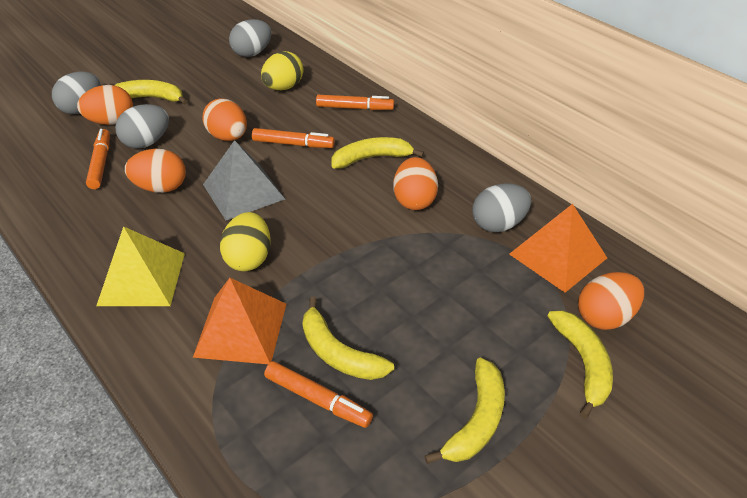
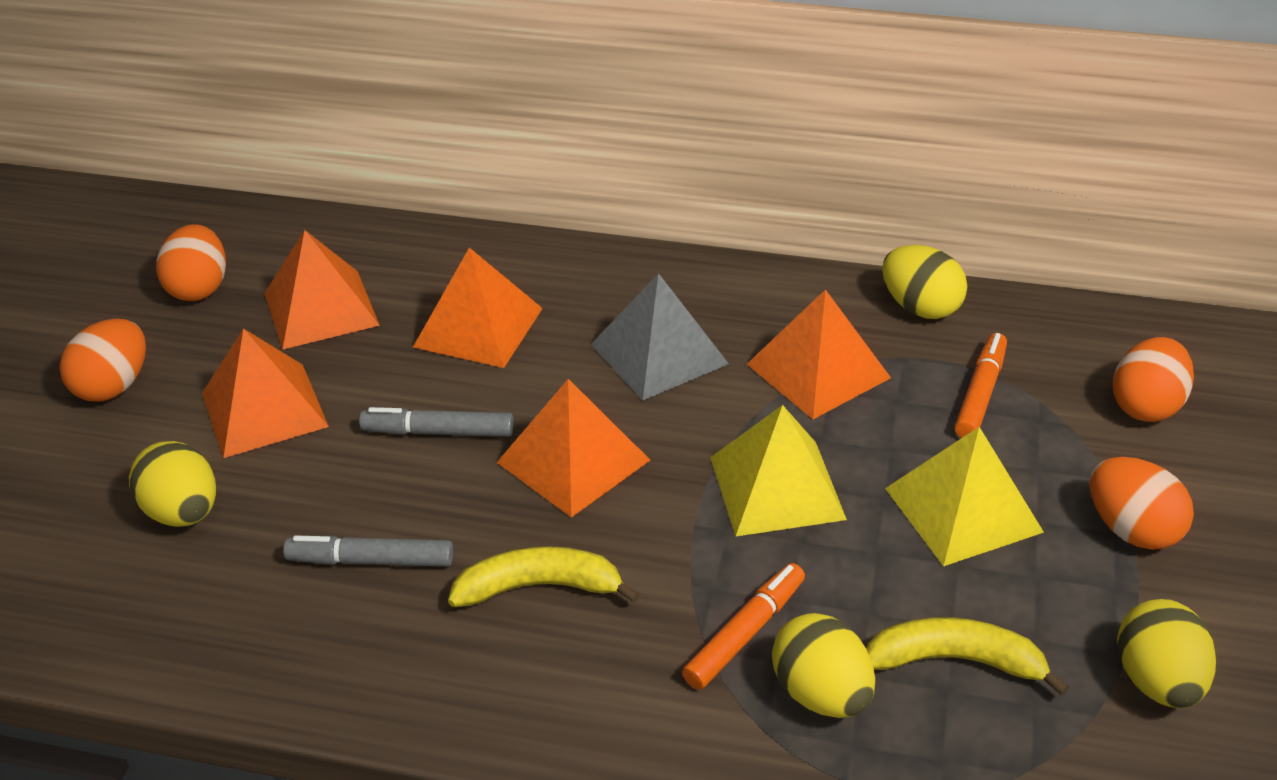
grey egg: 4 -> 0
grey marker: 0 -> 2
orange egg: 5 -> 4
orange marker: 4 -> 2
orange pyramid: 2 -> 5
yellow banana: 5 -> 2
yellow egg: 2 -> 4
yellow pyramid: 1 -> 2

